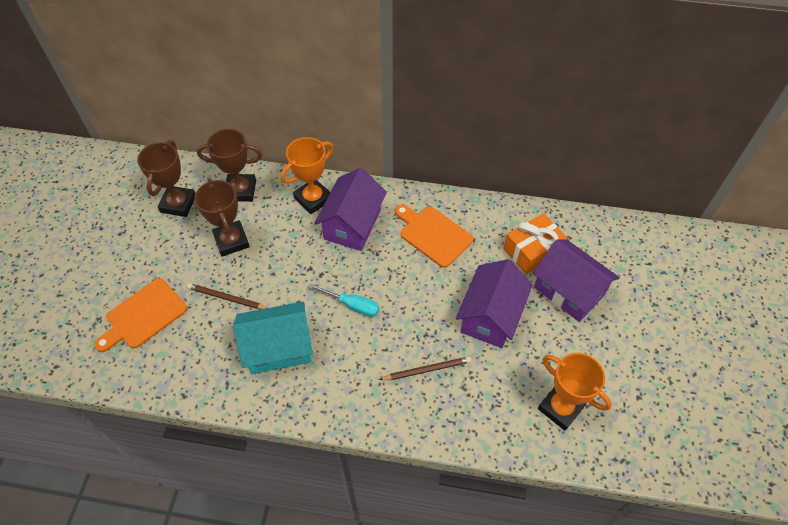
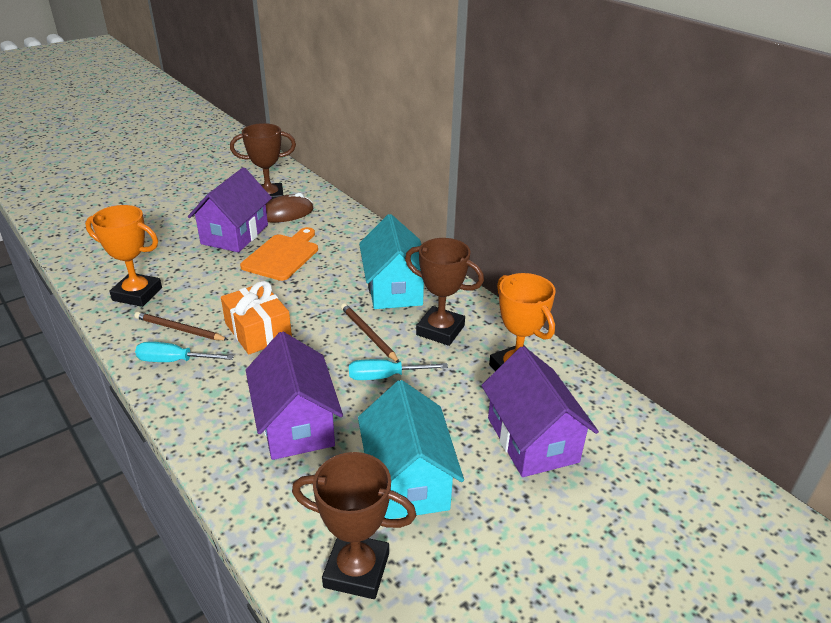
brown mouse: 0 -> 1
orange cutting board: 2 -> 1
turquoise house: 1 -> 2
turquoise screwdriver: 1 -> 2

